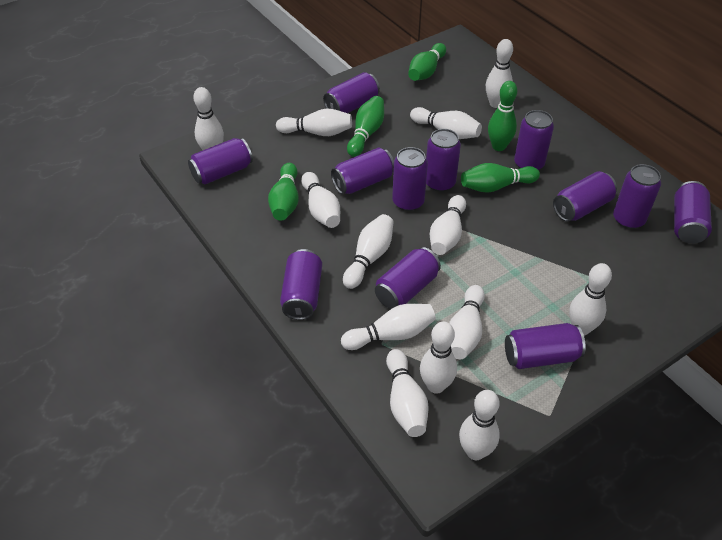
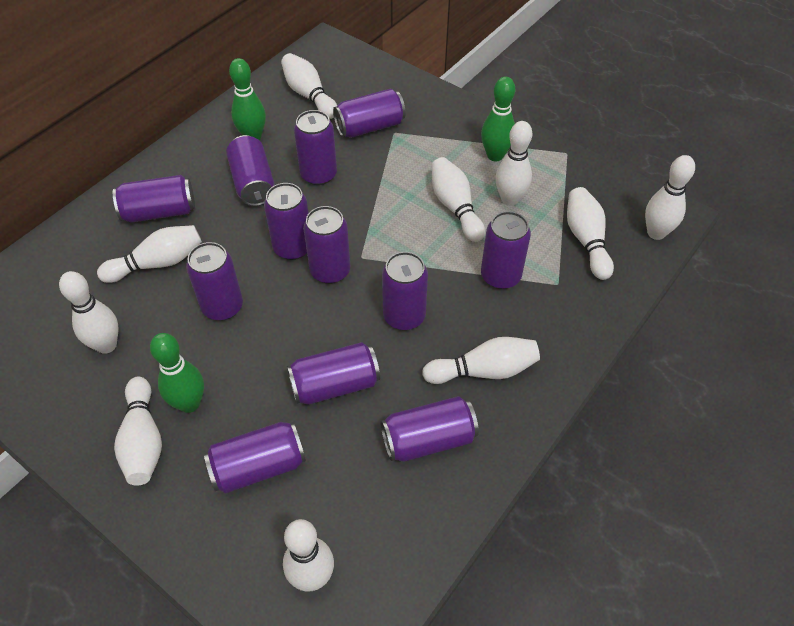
green bowling pin: 5 -> 3
white bowling pin: 13 -> 10

